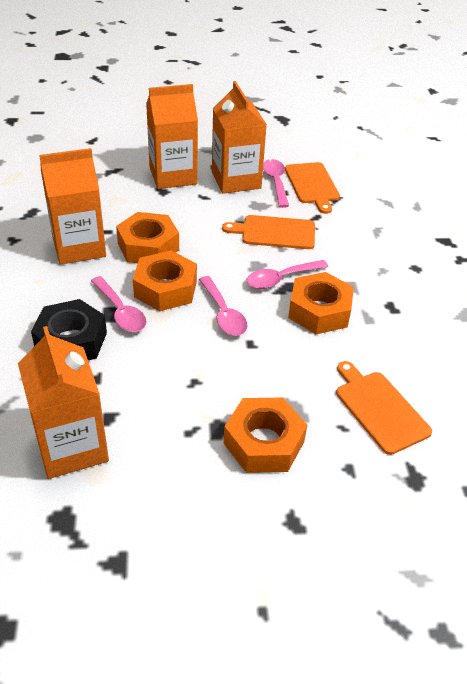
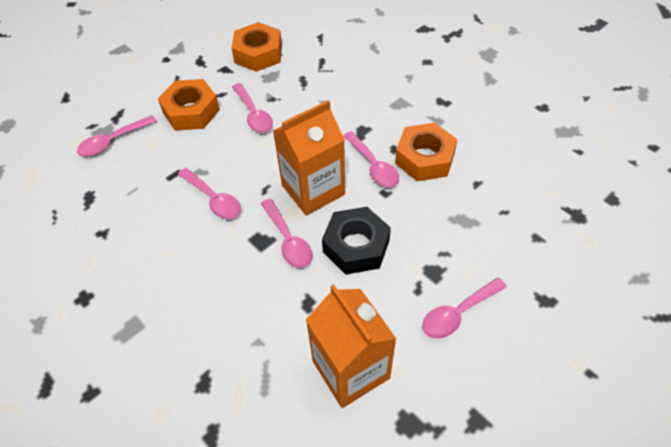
orange carton: 4 -> 2
orange cutting board: 3 -> 0
orange nut: 4 -> 3
pink spoon: 4 -> 6

